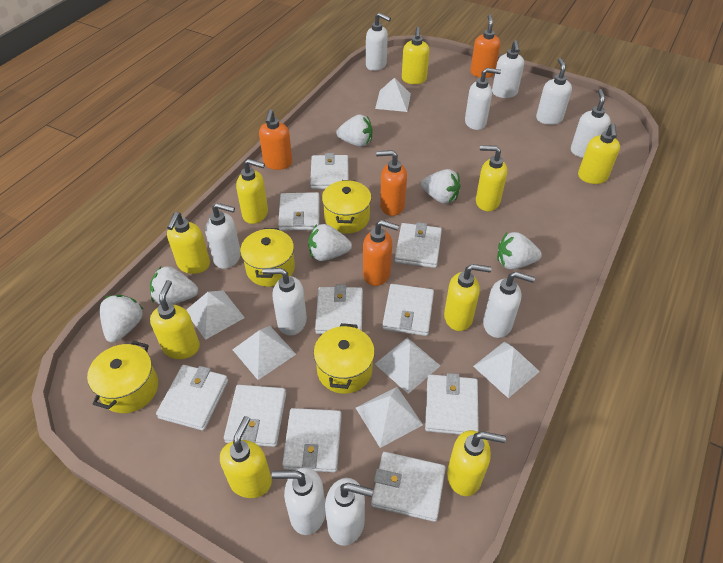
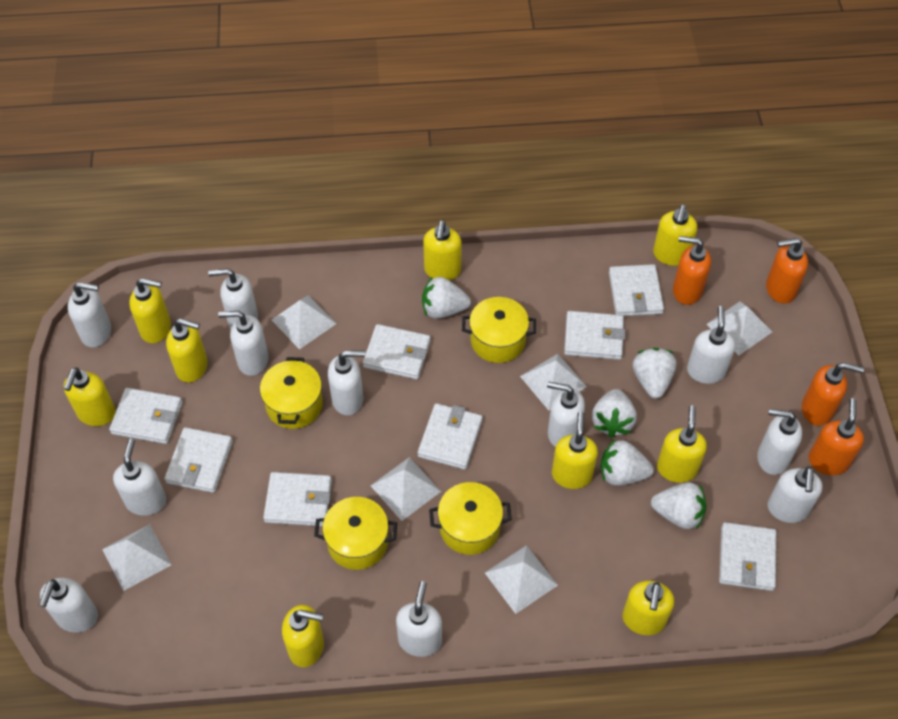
white soap dispenser: 10 -> 11
white strawberry: 6 -> 5
white wallet: 10 -> 8

